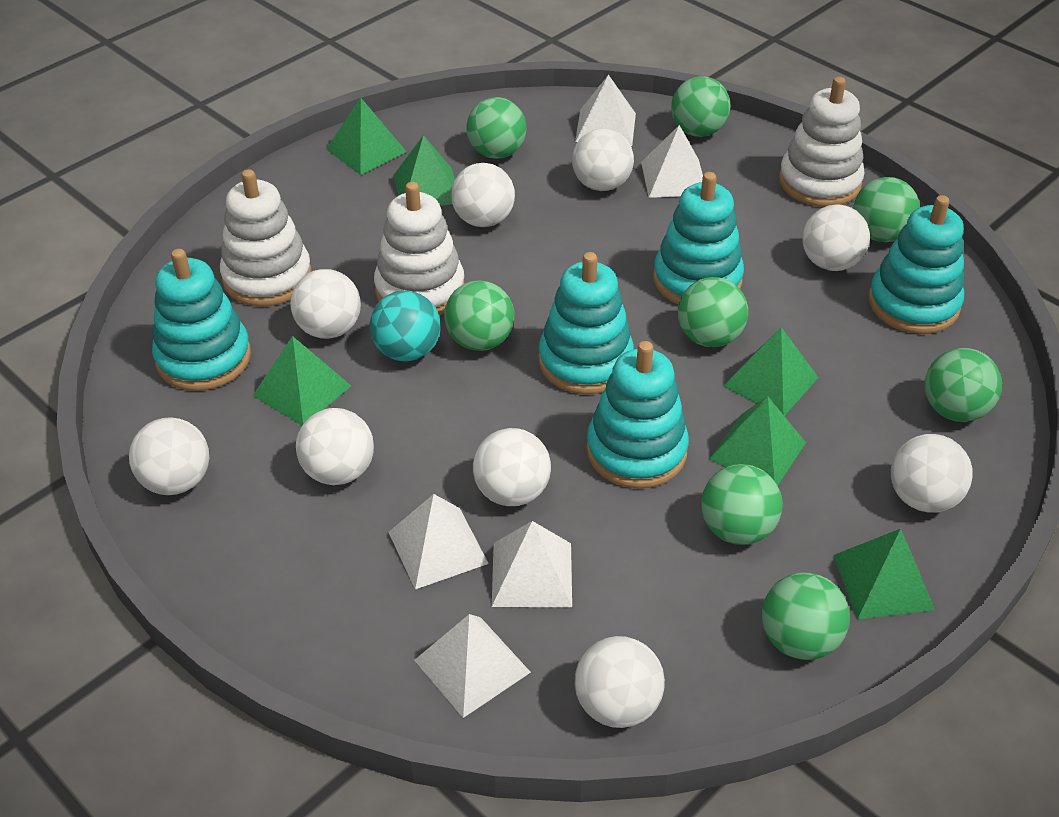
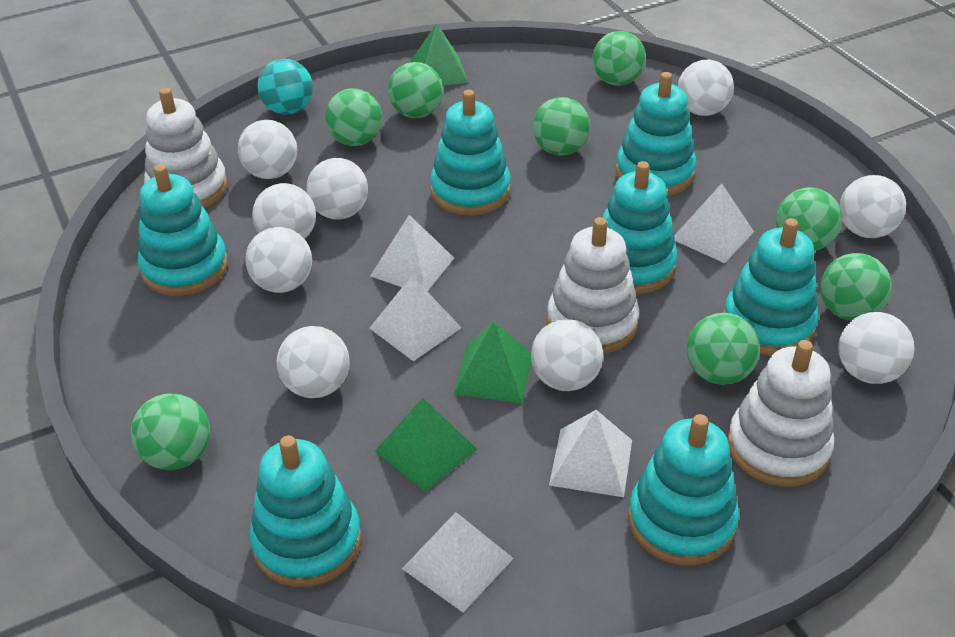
green pyramid: 6 -> 3
turquoise stacking toy: 5 -> 7

